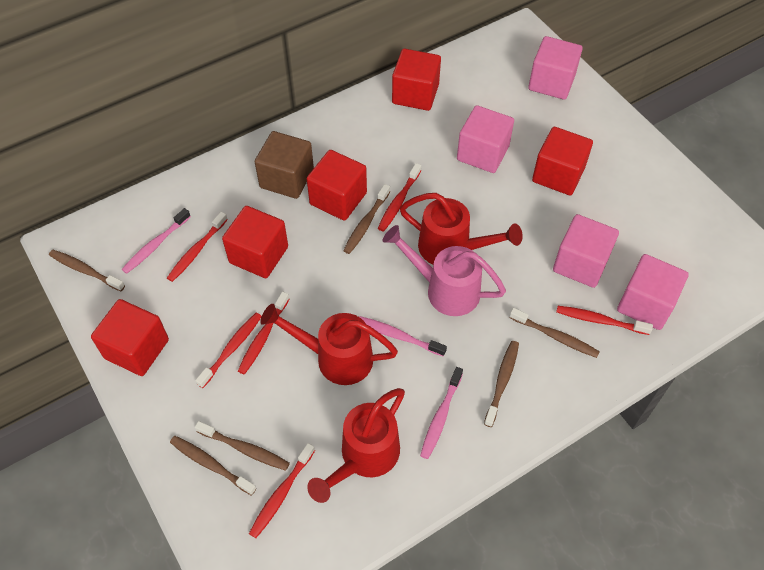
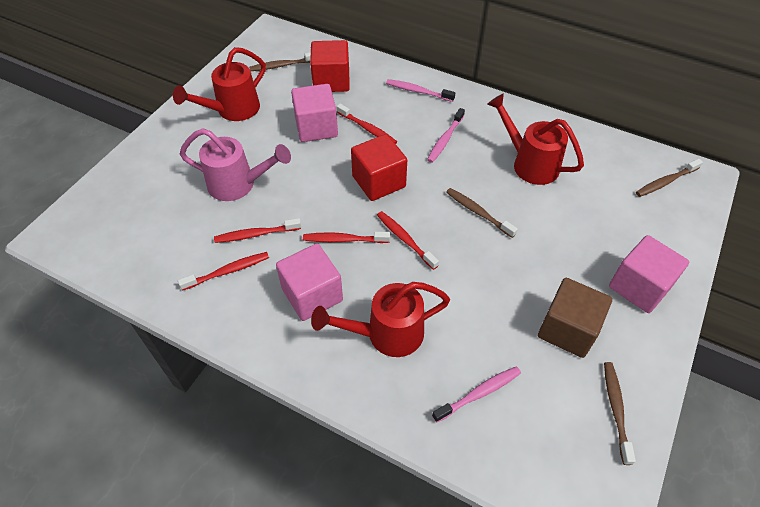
brown toothbrush: 6 -> 4
pink cube: 4 -> 3
red cube: 5 -> 2
red toothbrush: 6 -> 5

